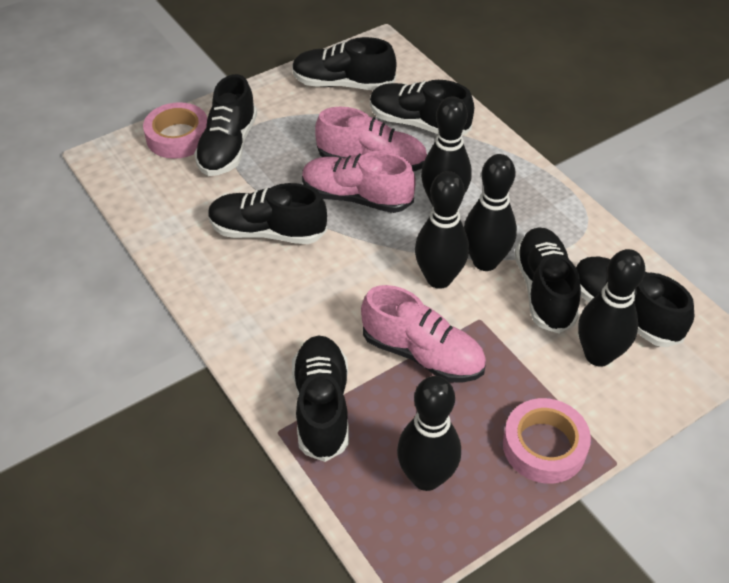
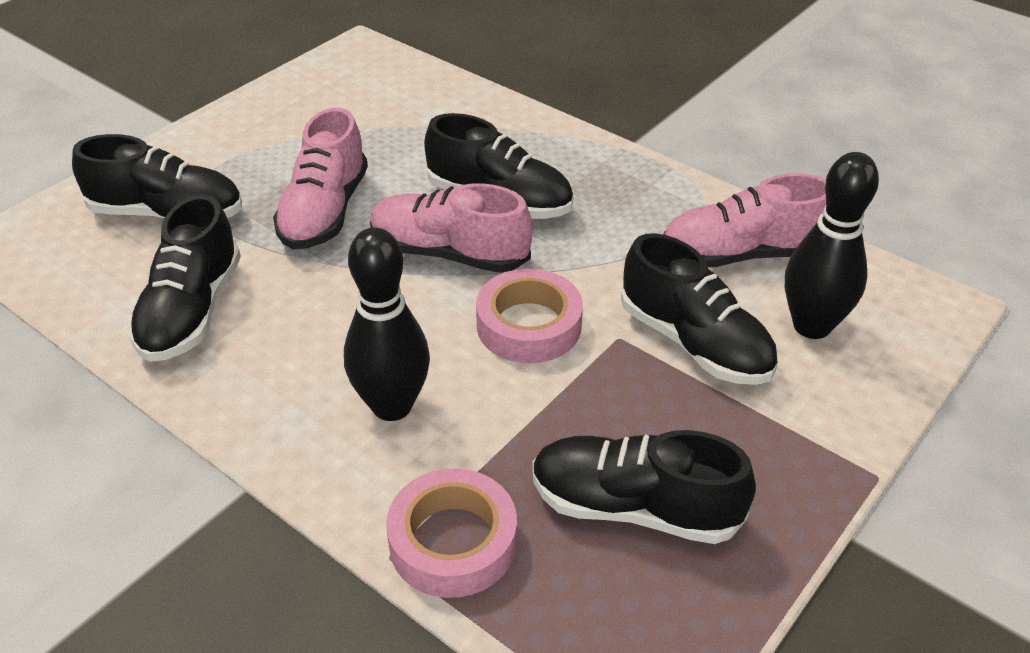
black bowling pin: 5 -> 2
black shoe: 7 -> 5

